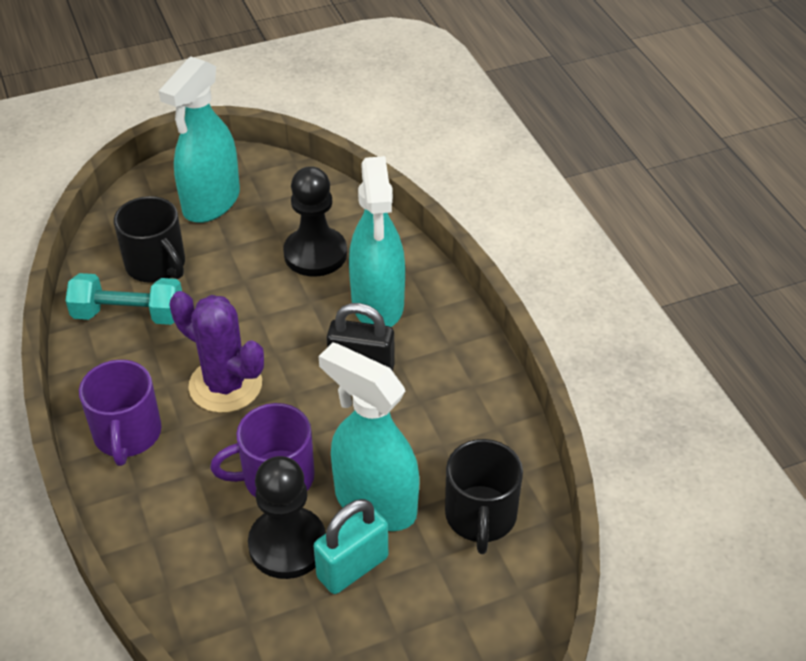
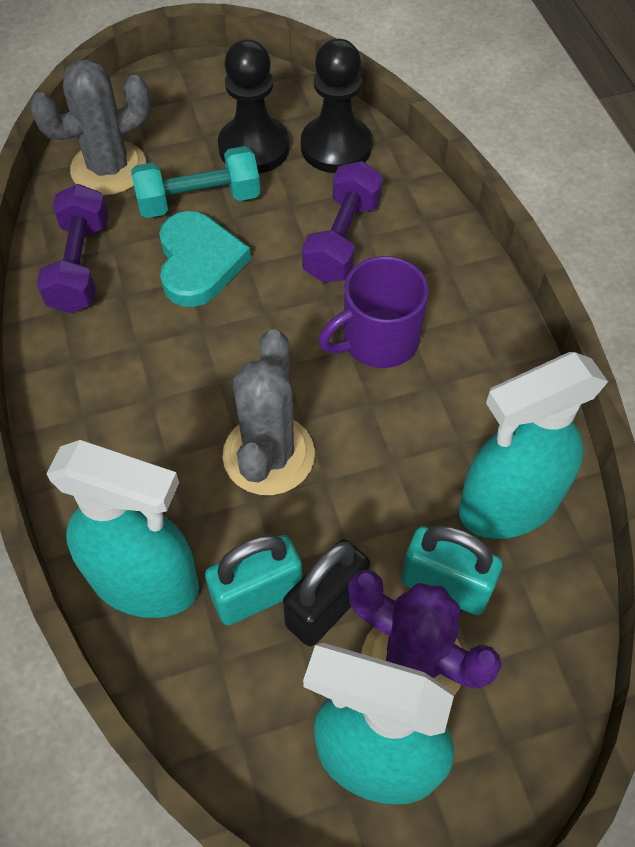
black mug: 2 -> 0
grey cactus: 0 -> 2
purple dumbbell: 0 -> 2
purple mug: 2 -> 1
turquoise heart: 0 -> 1
turquoise padlock: 1 -> 2

